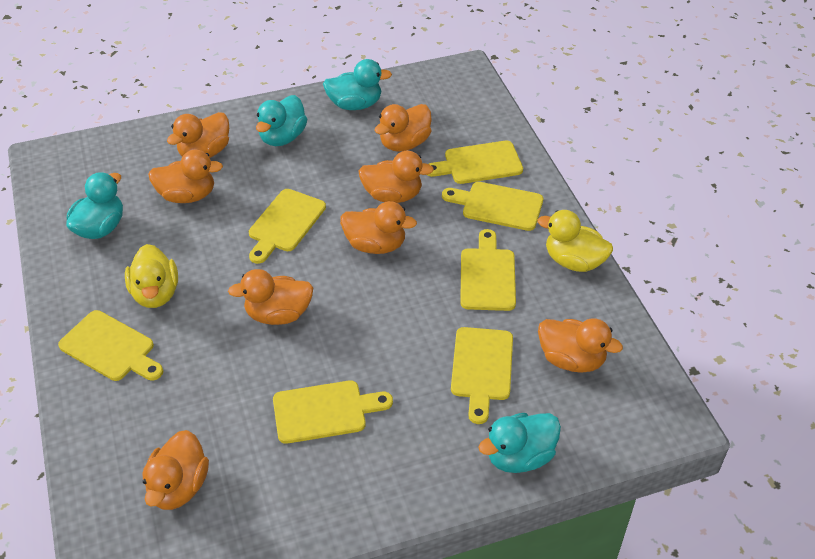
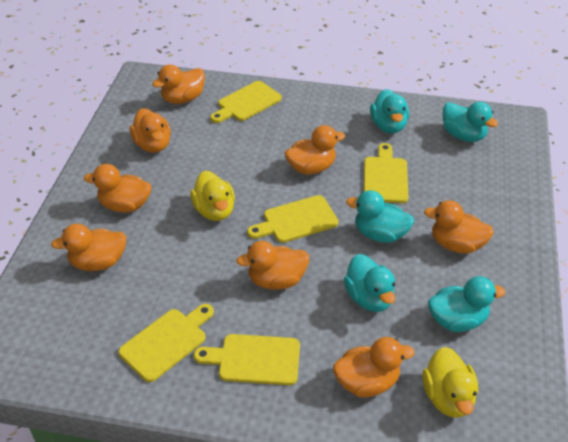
turquoise duck: 4 -> 5
yellow cutting board: 7 -> 5

